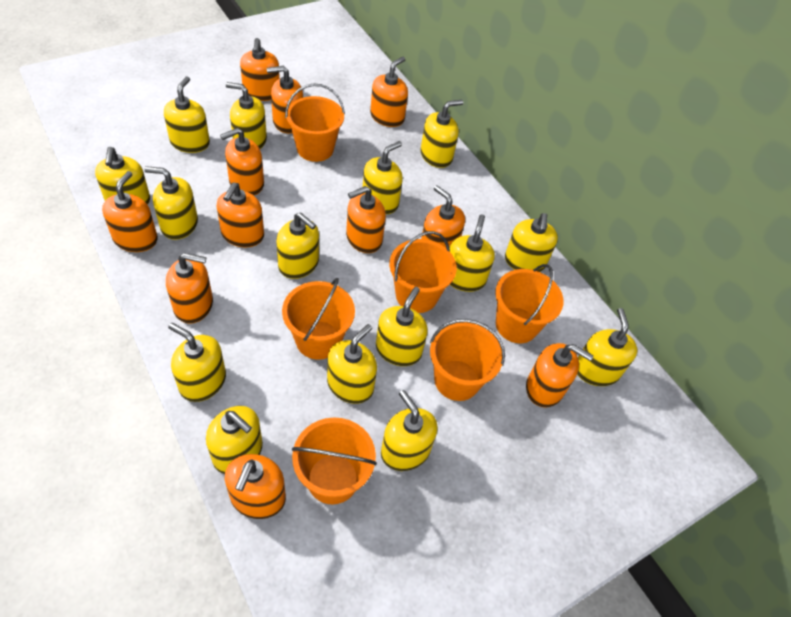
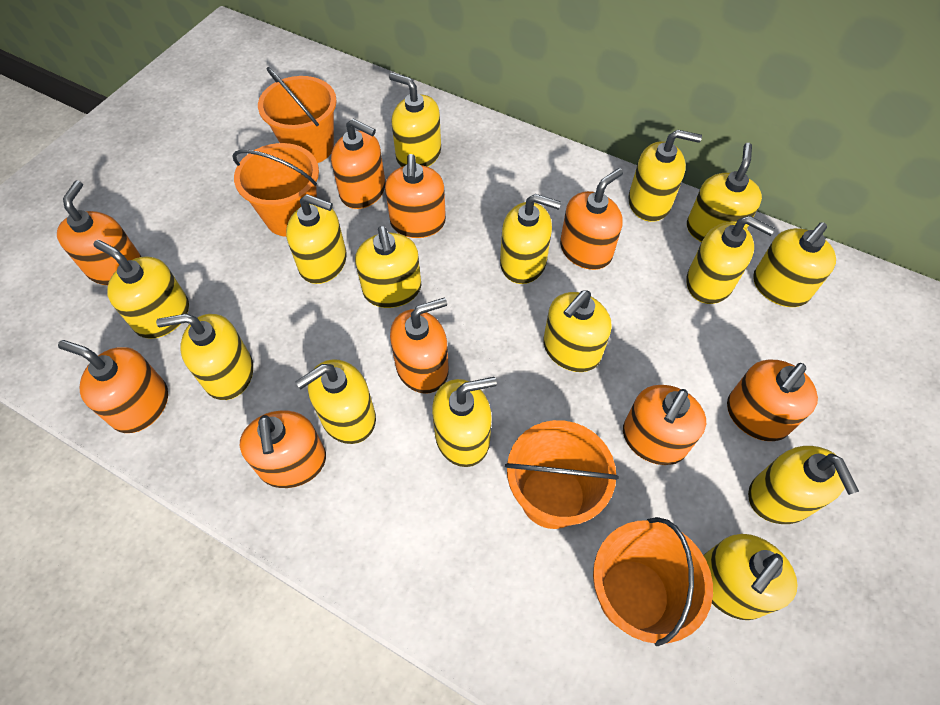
orange bucket: 6 -> 4
orange soap dispenser: 11 -> 9

